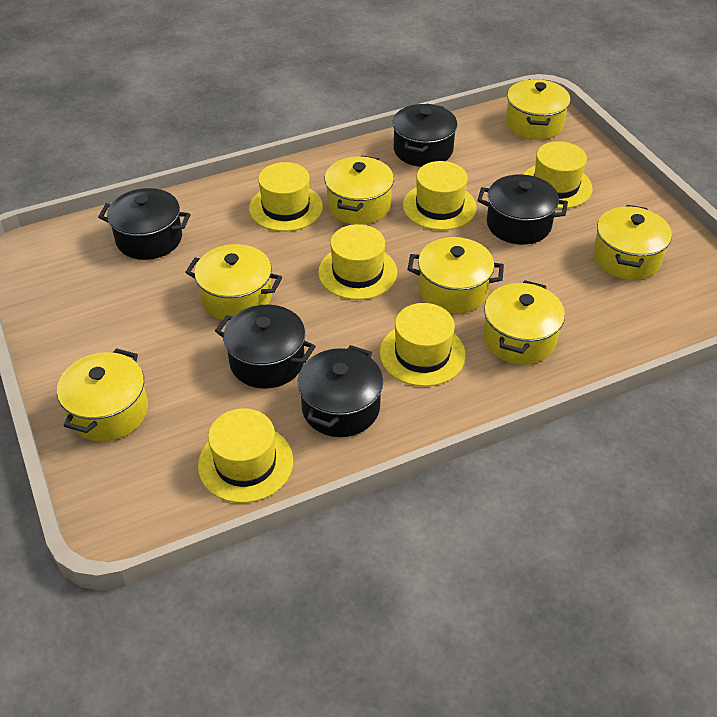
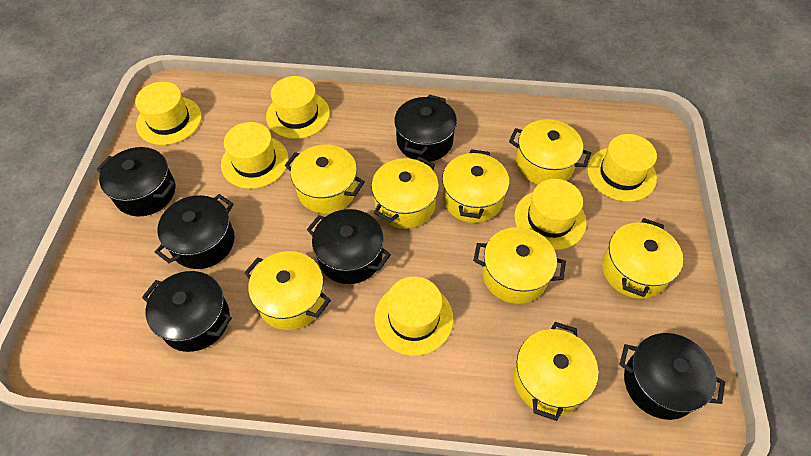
black pot: 5 -> 6
yellow pot: 7 -> 8

